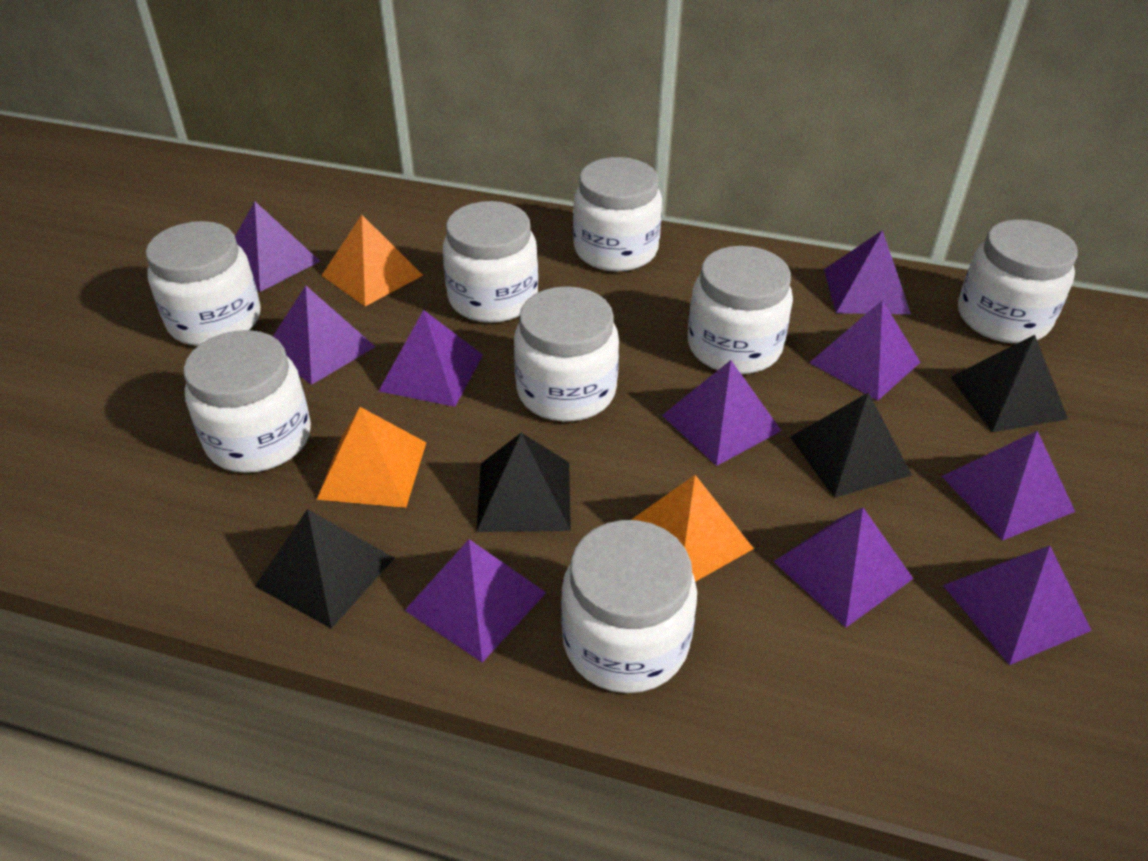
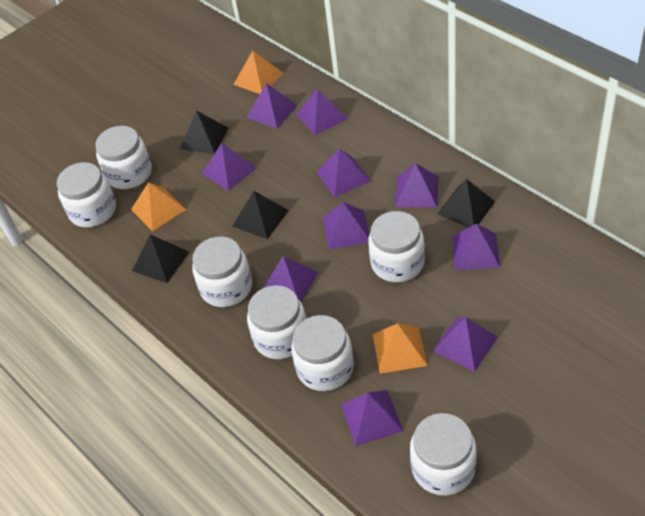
white jar: 8 -> 7

